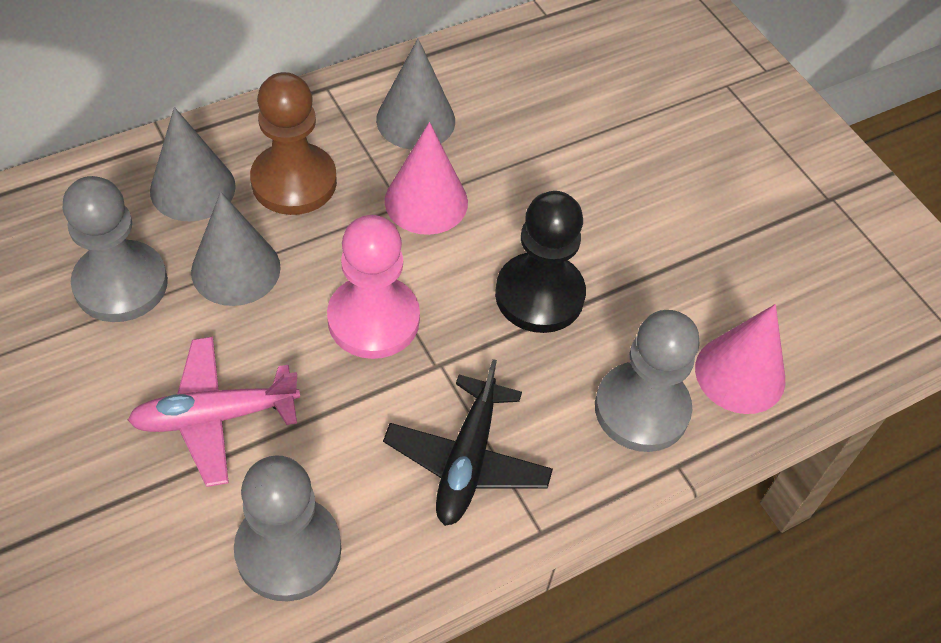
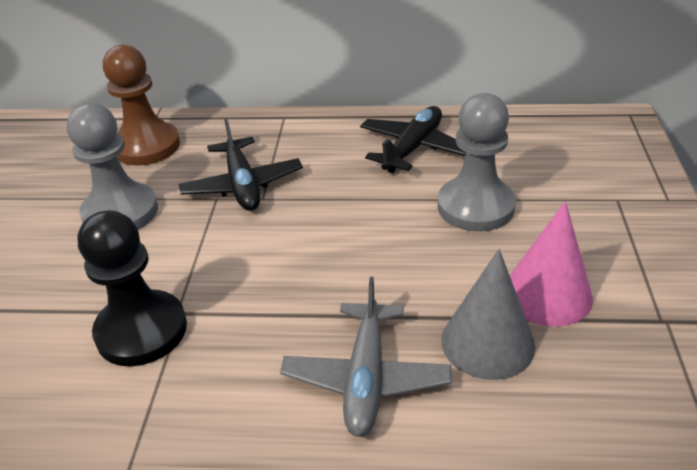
black plane: 1 -> 2
grey cone: 3 -> 1
grey pawn: 3 -> 2
grey plane: 0 -> 1
pink cone: 2 -> 1
pink pawn: 1 -> 0
pink plane: 1 -> 0

